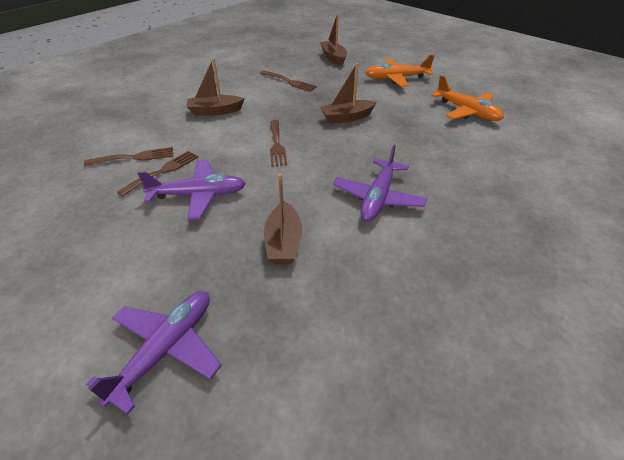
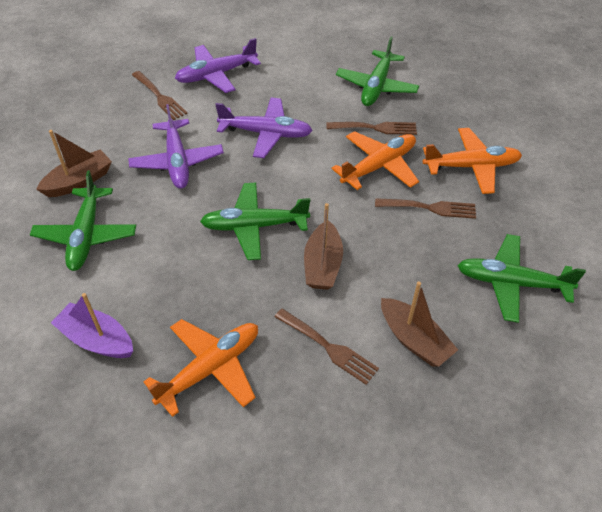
brown boat: 4 -> 3
green plane: 0 -> 4
orange plane: 2 -> 3
purple boat: 0 -> 1

